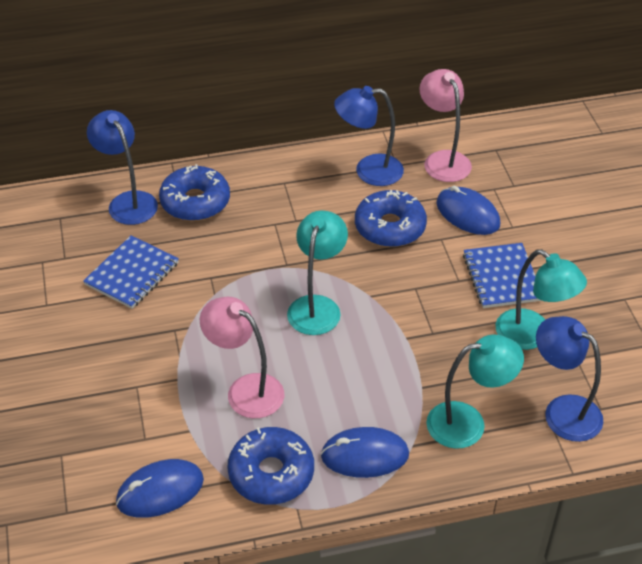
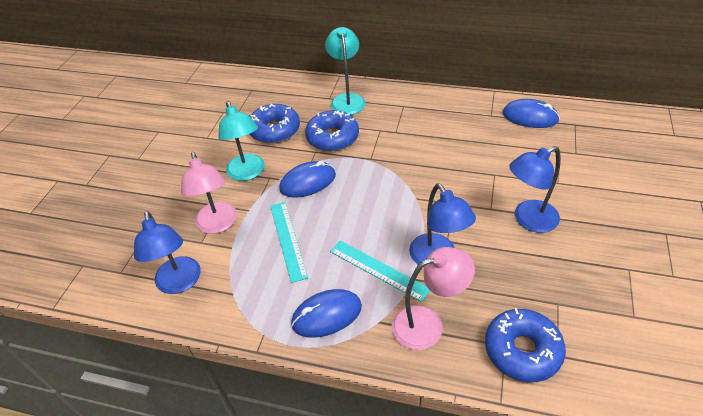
blue notebook: 2 -> 0
turquoise lamp: 3 -> 2
turquoise ruler: 0 -> 2

